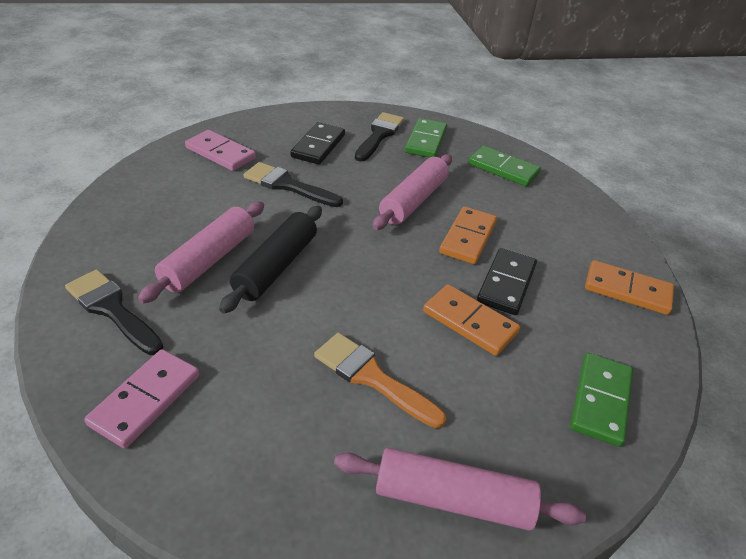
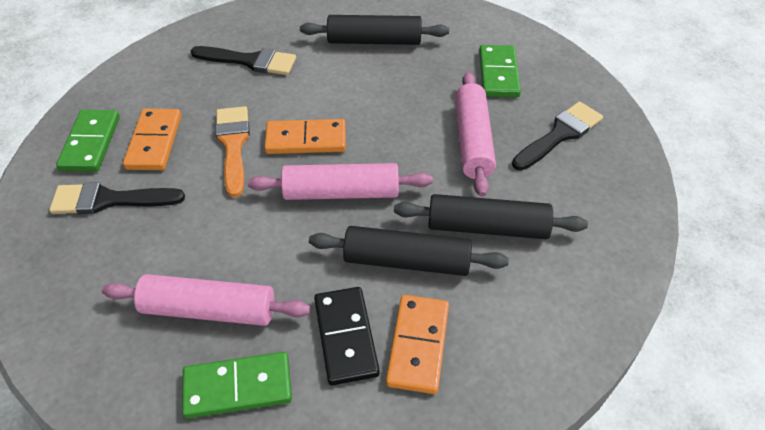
black domino: 2 -> 1
black rolling pin: 1 -> 3
pink domino: 2 -> 0

